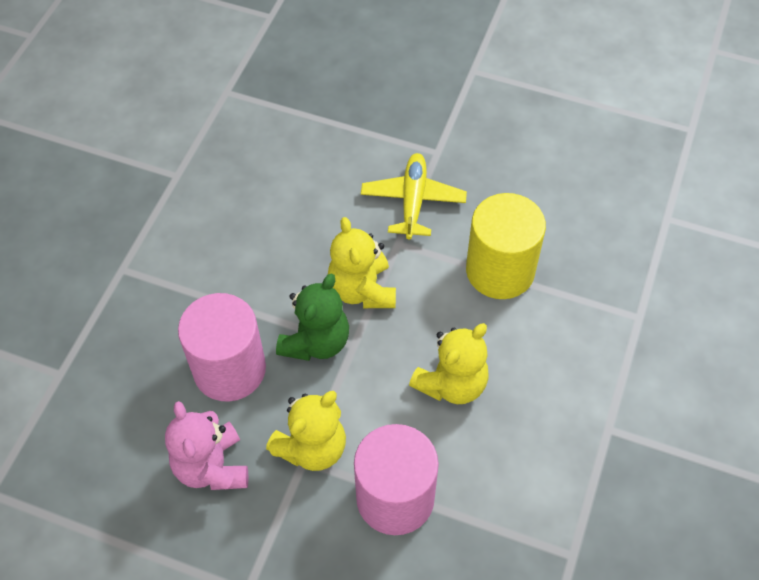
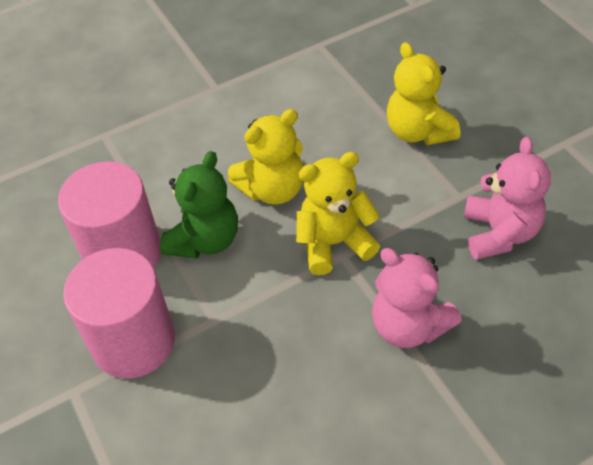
pink teddy bear: 1 -> 2
yellow cylinder: 1 -> 0
yellow plane: 1 -> 0

